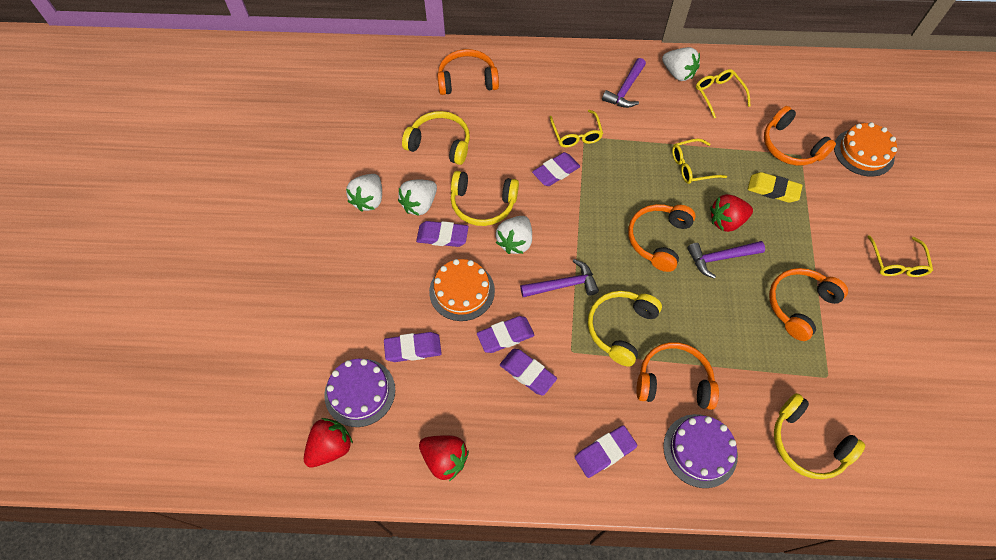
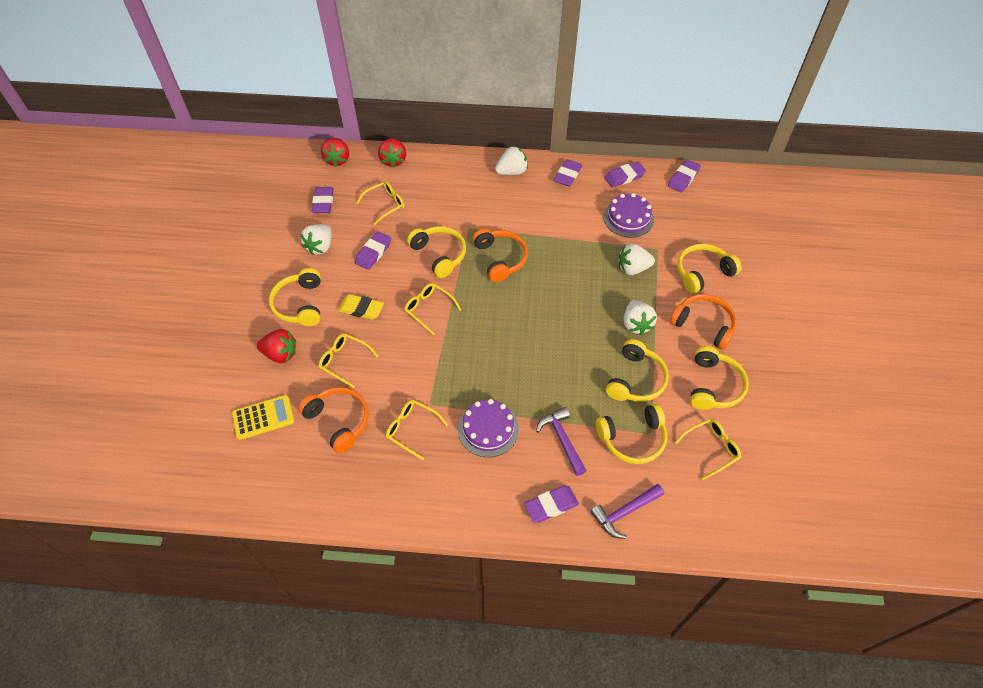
orange cake: 2 -> 0
orange headphones: 5 -> 3
purple hammer: 3 -> 2
yellow calculator: 0 -> 1
yellow glasses: 4 -> 5
yellow headphones: 4 -> 6

